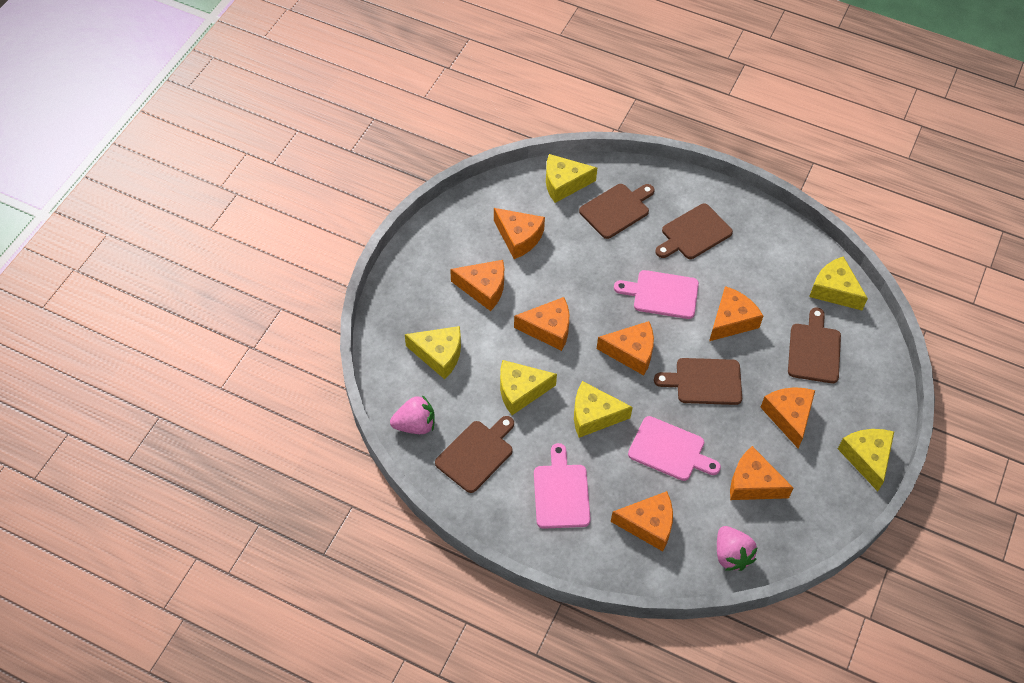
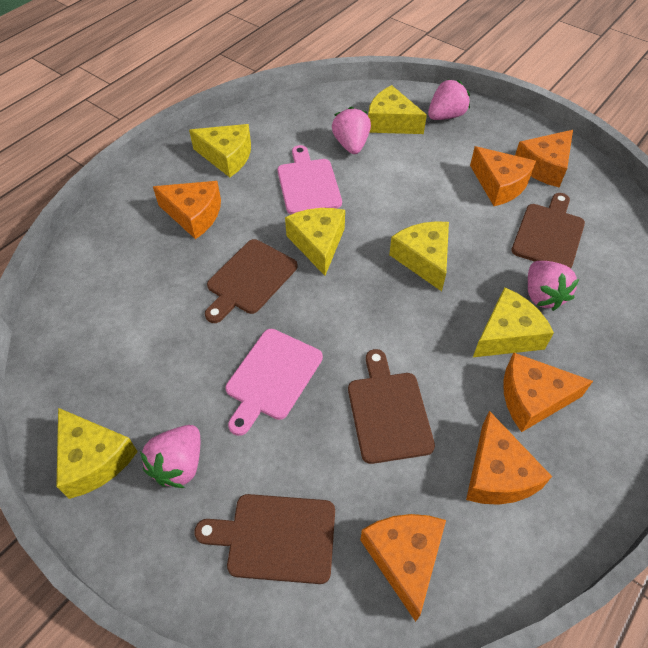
brown cutting board: 5 -> 4
orange cheese: 8 -> 6
pink cutting board: 3 -> 2
pink strawberry: 2 -> 4

